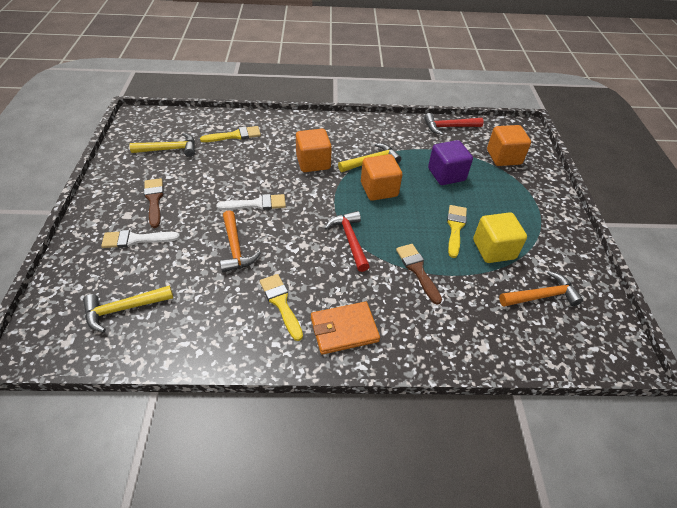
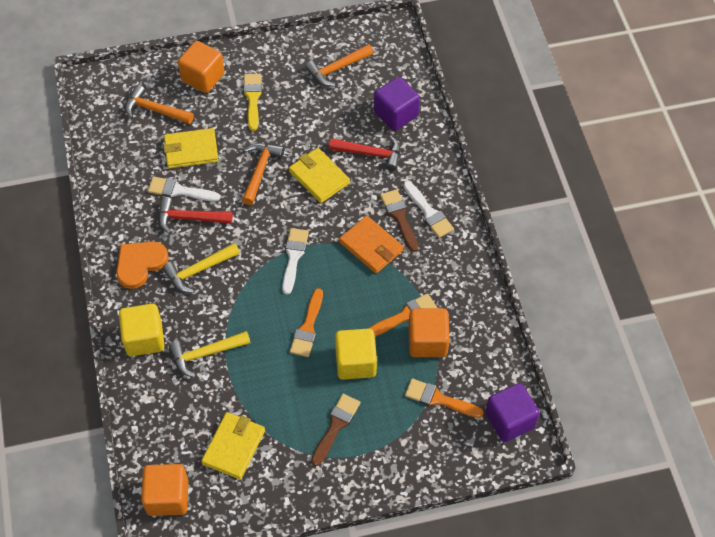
orange brush: 0 -> 3
orange hammer: 2 -> 3
orange heart: 0 -> 1
purple cube: 1 -> 2
white brush: 2 -> 3
yellow brush: 3 -> 1
yellow cube: 1 -> 2
yellow hammer: 3 -> 2
yellow wallet: 0 -> 3

